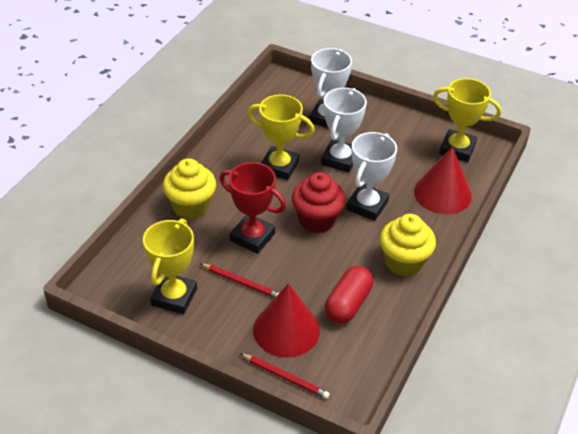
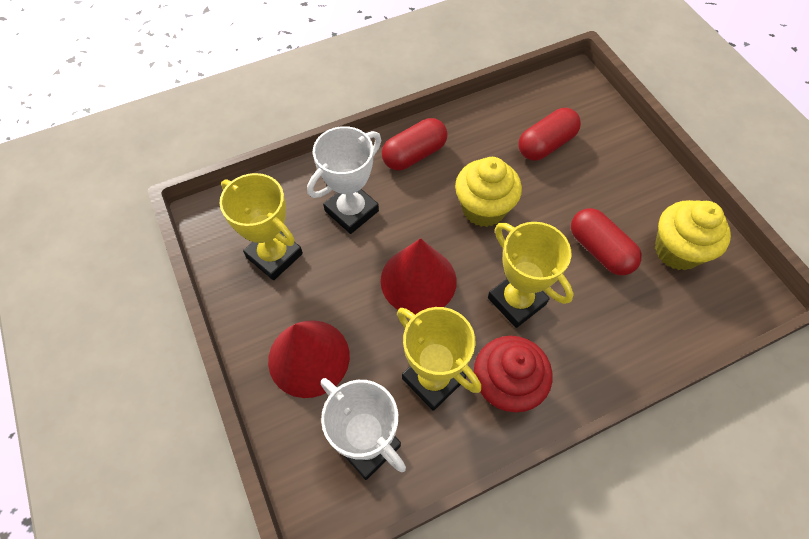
red capsule: 1 -> 3
red pencil: 2 -> 0
red trophy: 1 -> 0
white trophy: 3 -> 2

